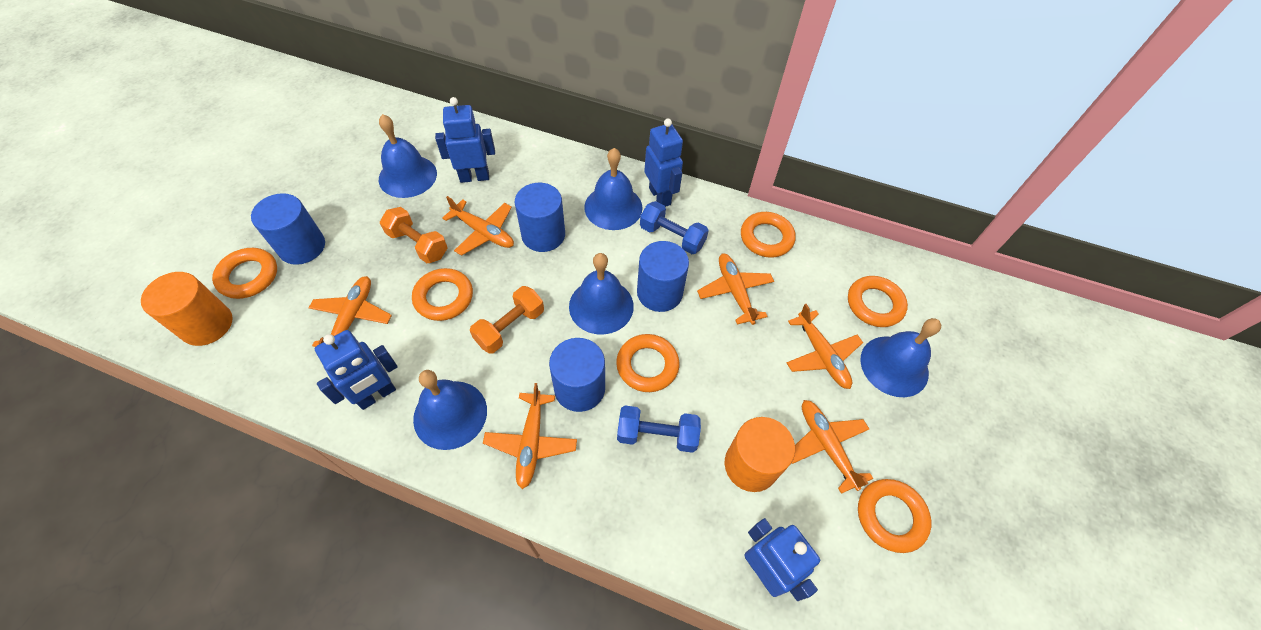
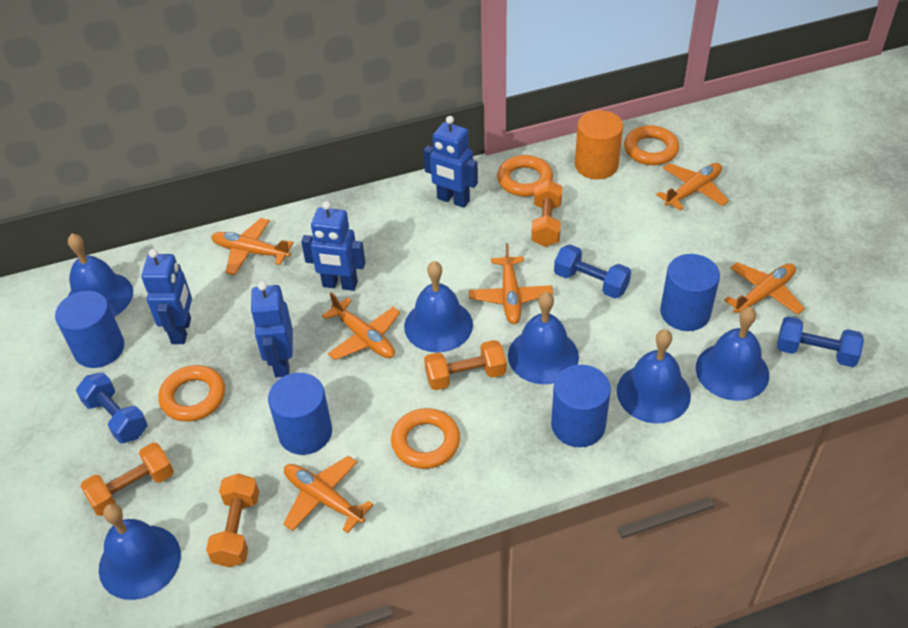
blue bell: 5 -> 6
blue dumbbell: 2 -> 3
orange cylinder: 2 -> 1
orange dumbbell: 2 -> 4
orange ring: 6 -> 4

